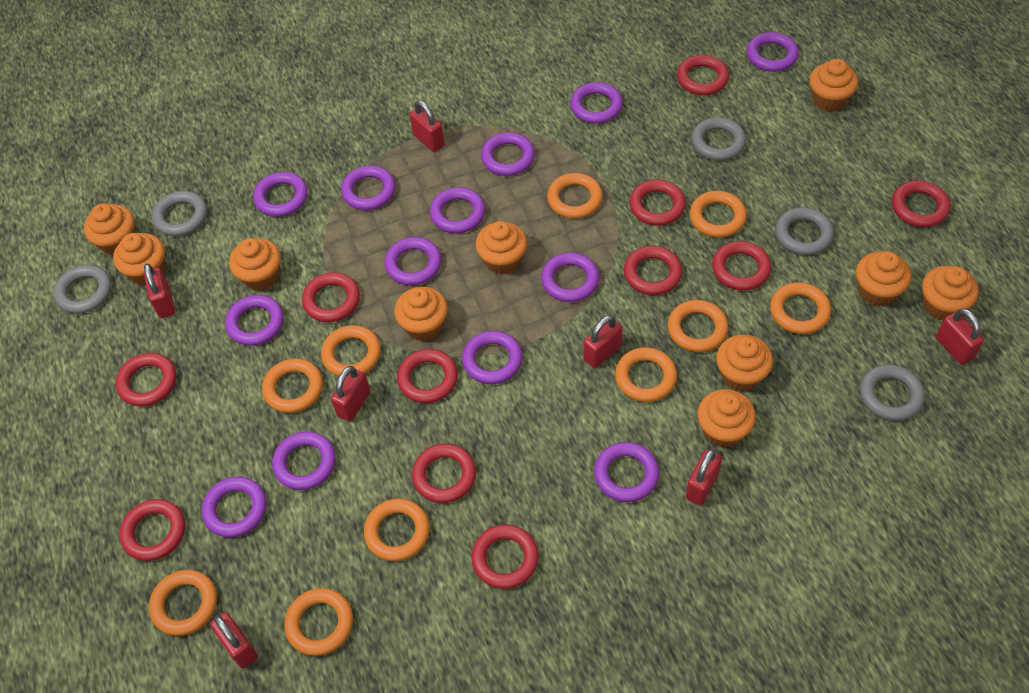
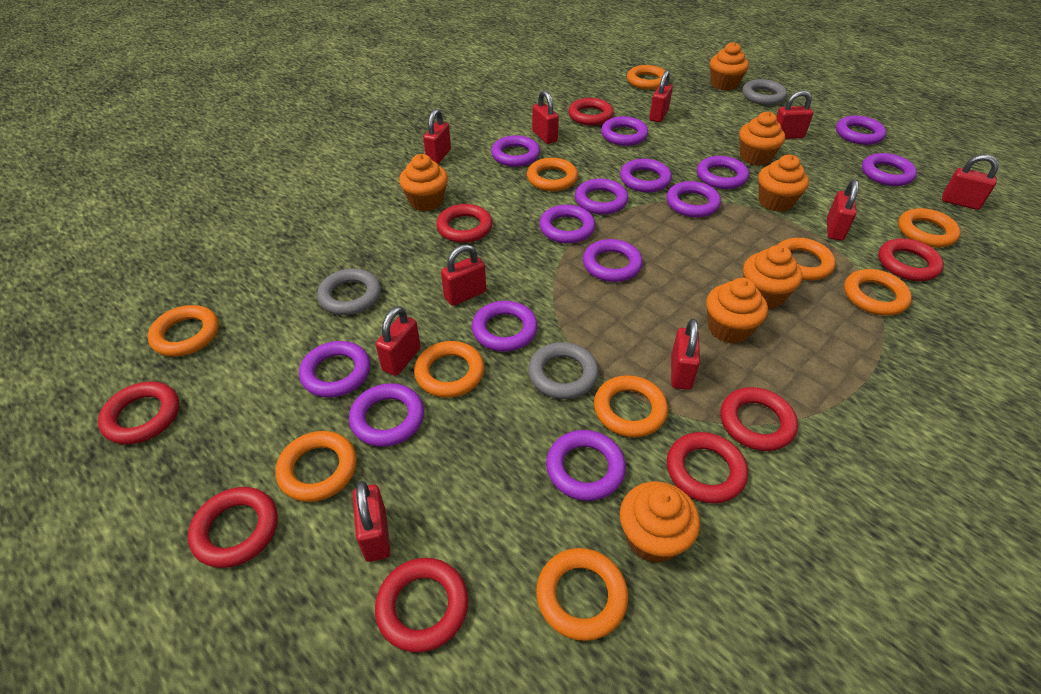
grey ring: 5 -> 3
orange cupcake: 10 -> 7
purple ring: 13 -> 14
red padlock: 7 -> 10
red ring: 11 -> 8

